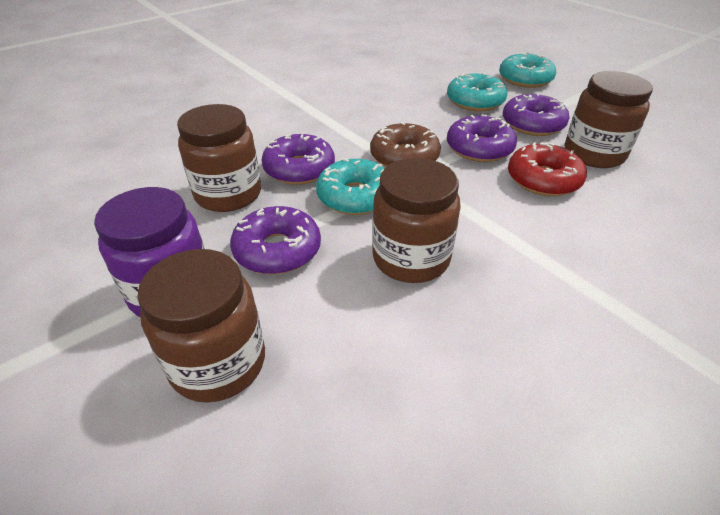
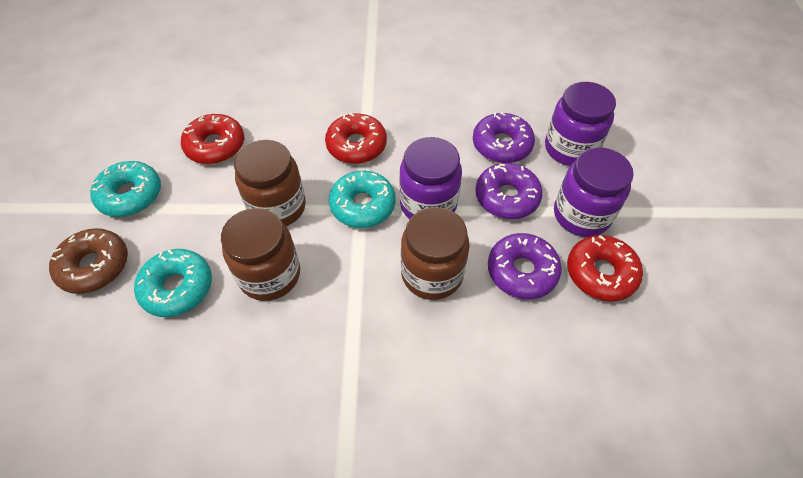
brown jar: 4 -> 3
purple donut: 4 -> 3
purple jar: 1 -> 3
red donut: 1 -> 3

